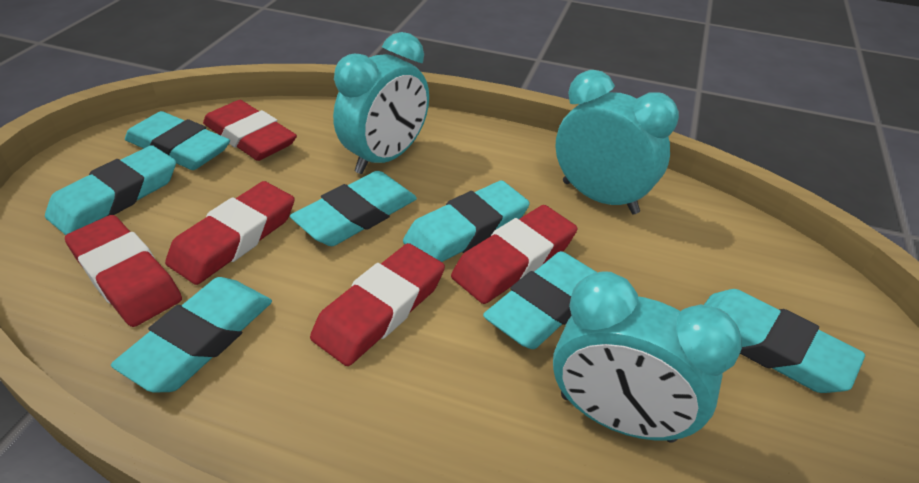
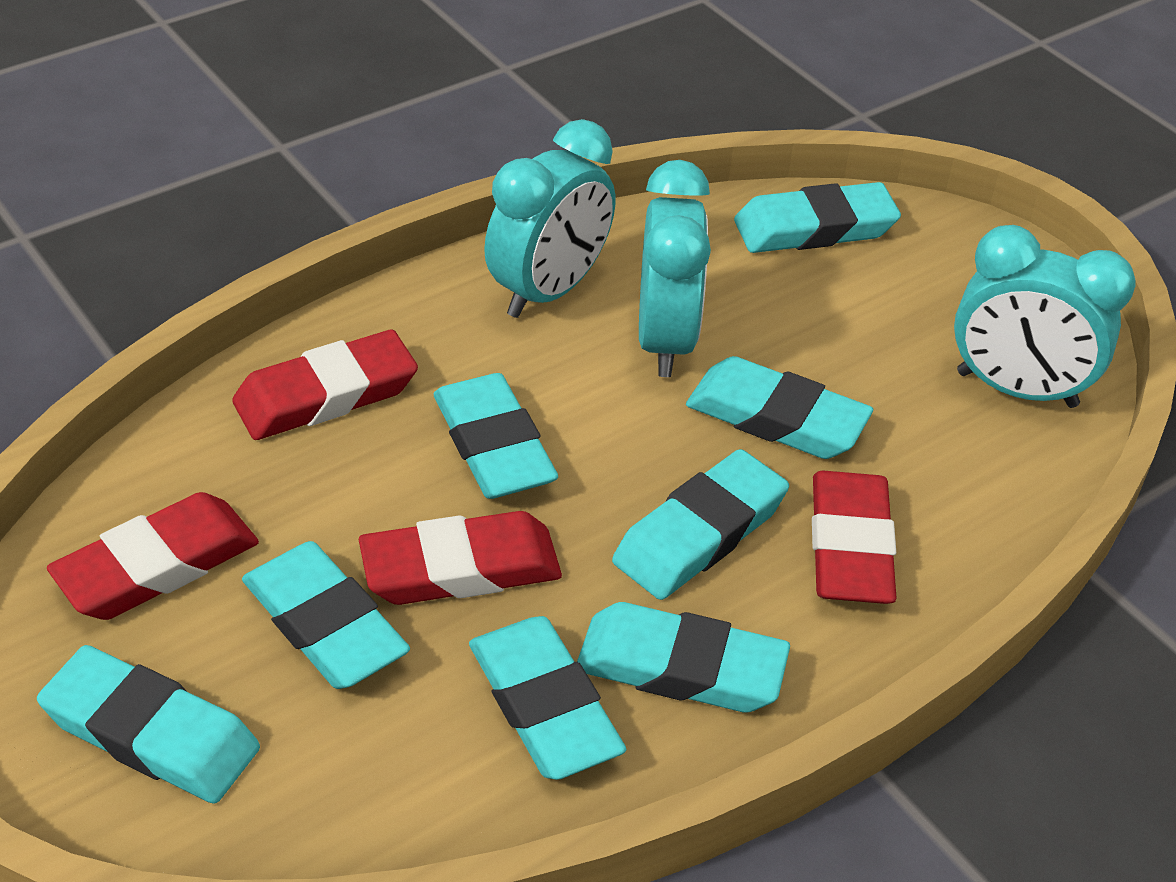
red eraser: 5 -> 4
turquoise eraser: 7 -> 8

